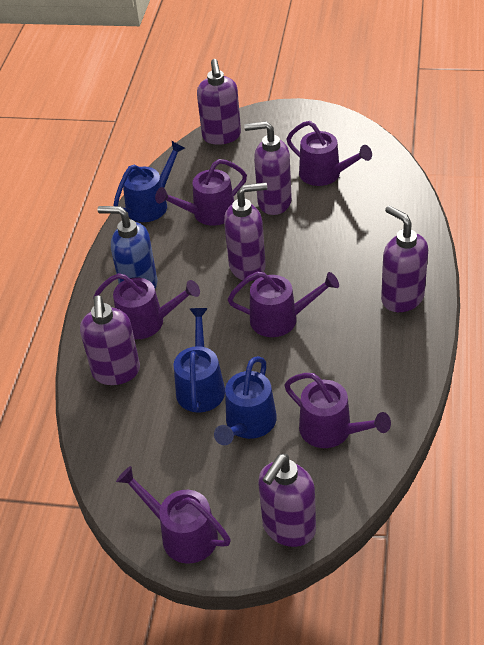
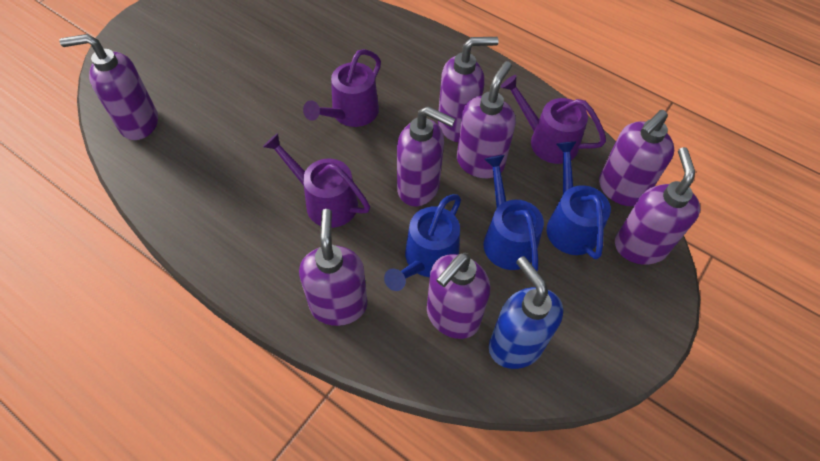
purple soap dispenser: 6 -> 8
purple watering can: 6 -> 3

